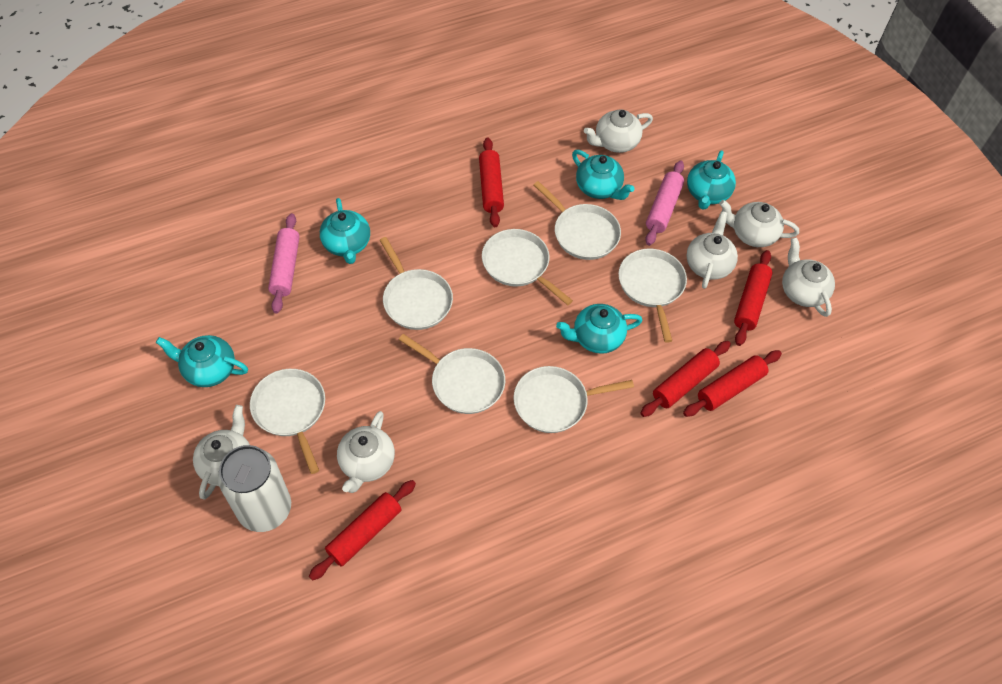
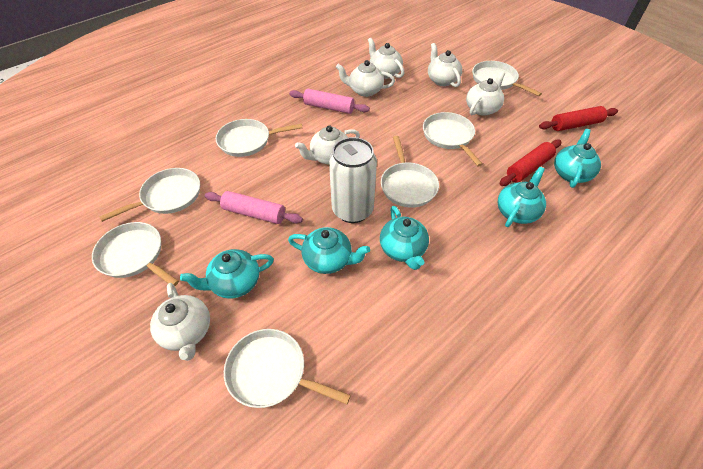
red rolling pin: 5 -> 2

